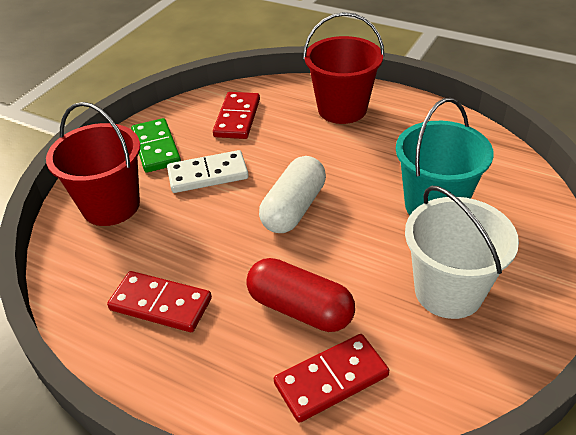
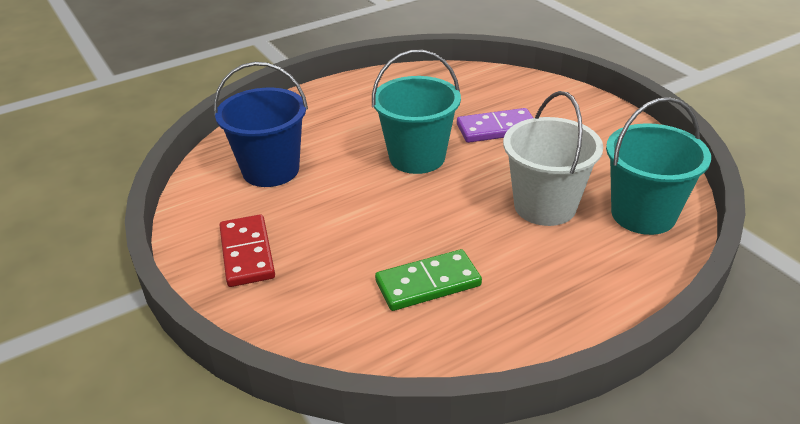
blue bucket: 0 -> 1
purple domino: 0 -> 1
red bucket: 2 -> 0
red capsule: 1 -> 0
red domino: 3 -> 1
turquoise bucket: 1 -> 2
white capsule: 1 -> 0
white domino: 1 -> 0

